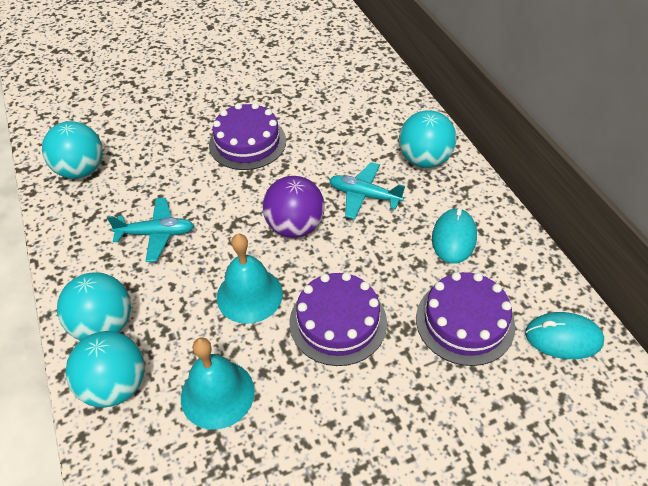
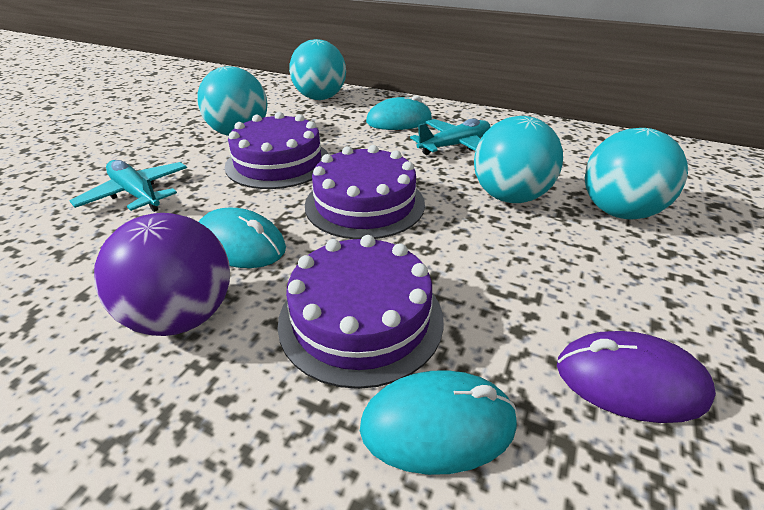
purple mouse: 0 -> 1
turquoise bell: 2 -> 0
turquoise mouse: 2 -> 3

